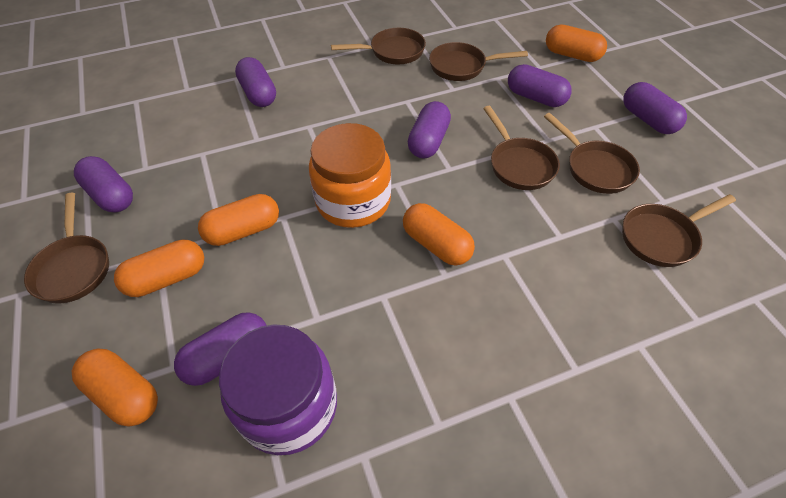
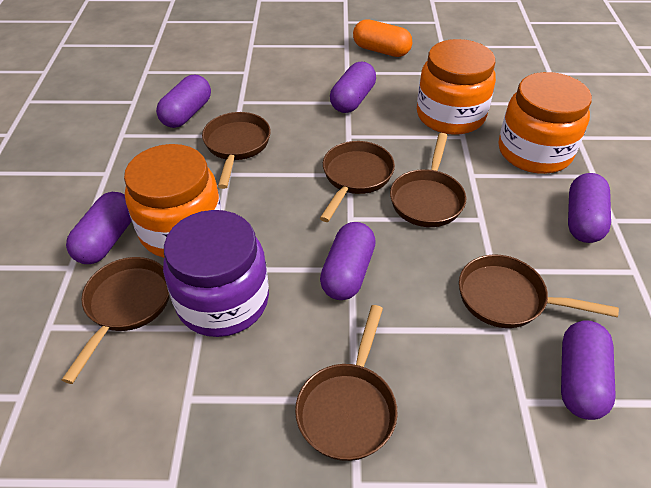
orange capsule: 5 -> 1
orange jar: 1 -> 3

